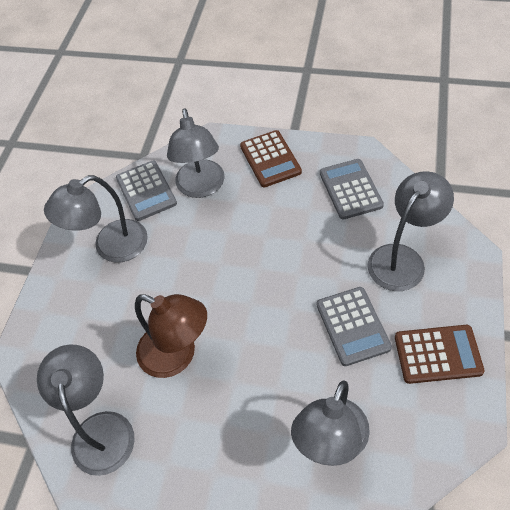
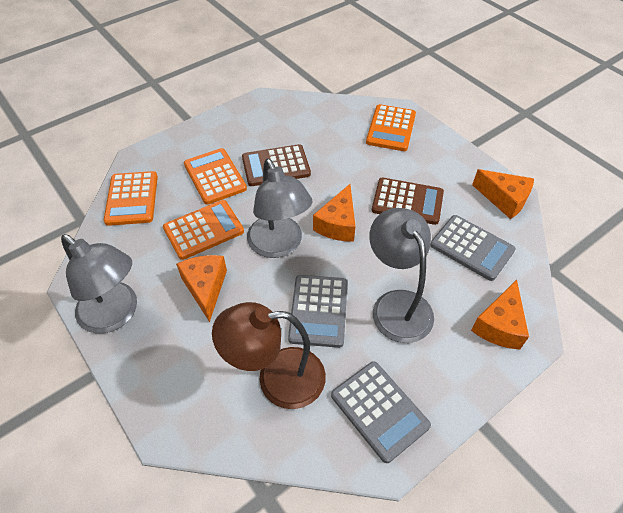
grey lamp: 5 -> 3
orange calculator: 0 -> 4
orange cheese: 0 -> 4

